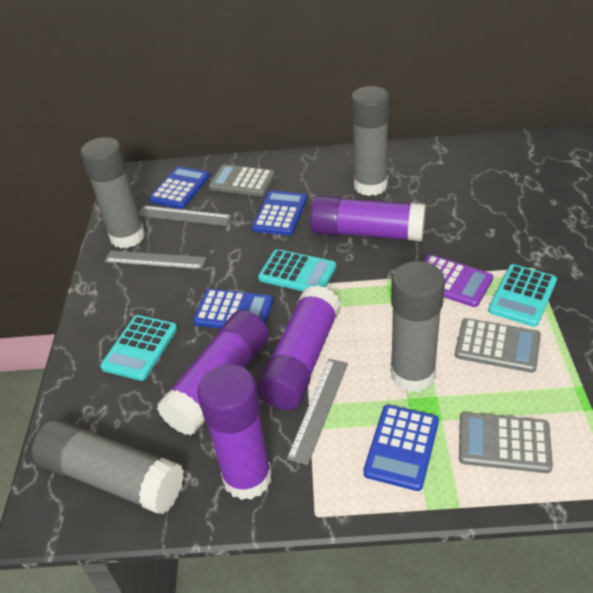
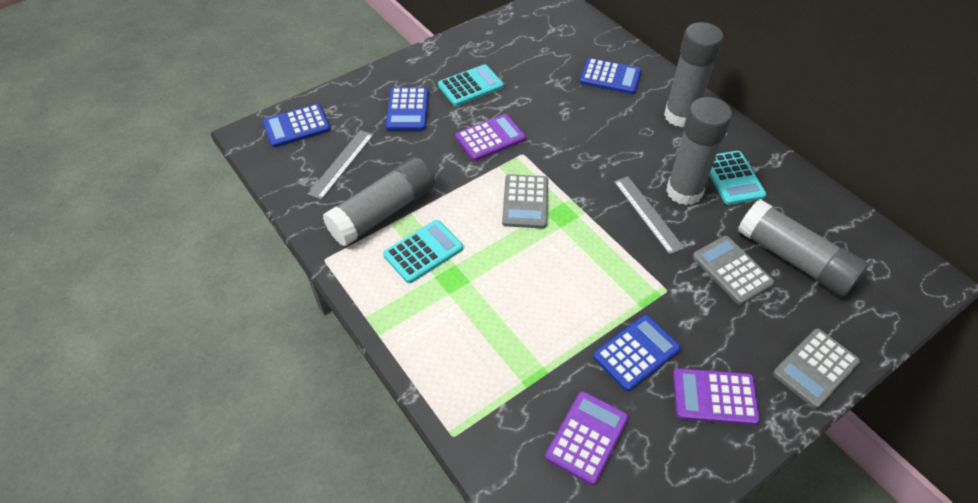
grey ruler: 3 -> 2
purple calculator: 1 -> 3
purple glue stick: 4 -> 0

